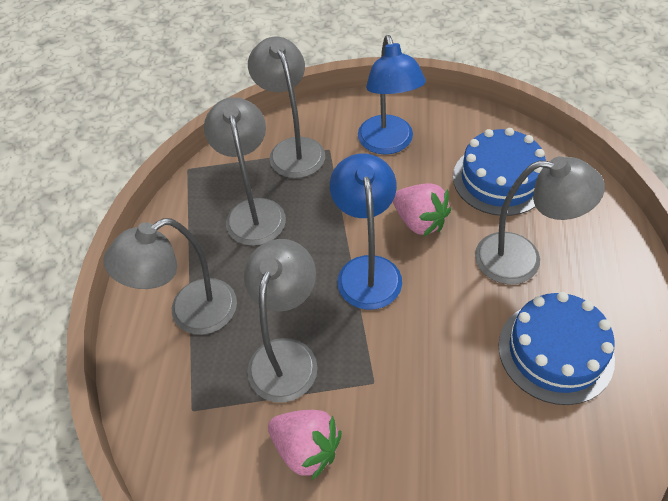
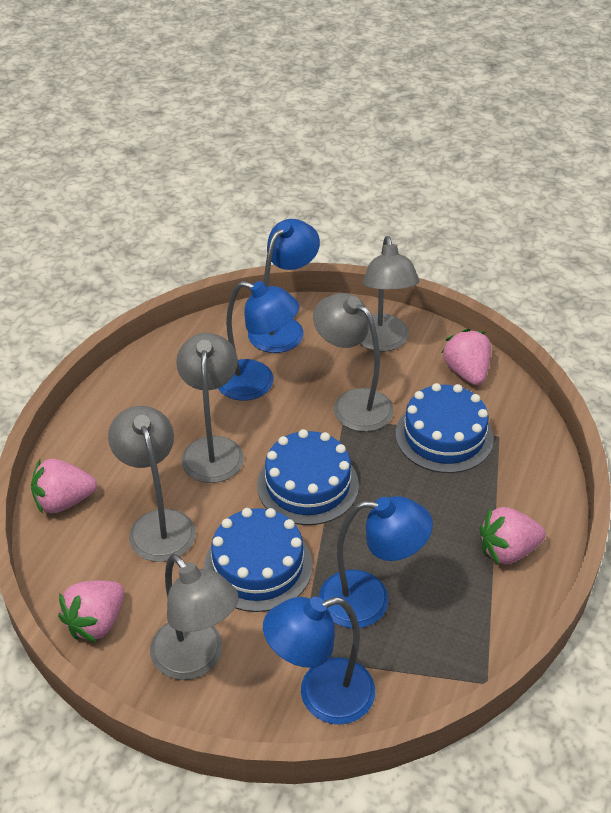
blue cake: 2 -> 3
blue lamp: 2 -> 4
pink strawberry: 2 -> 4

